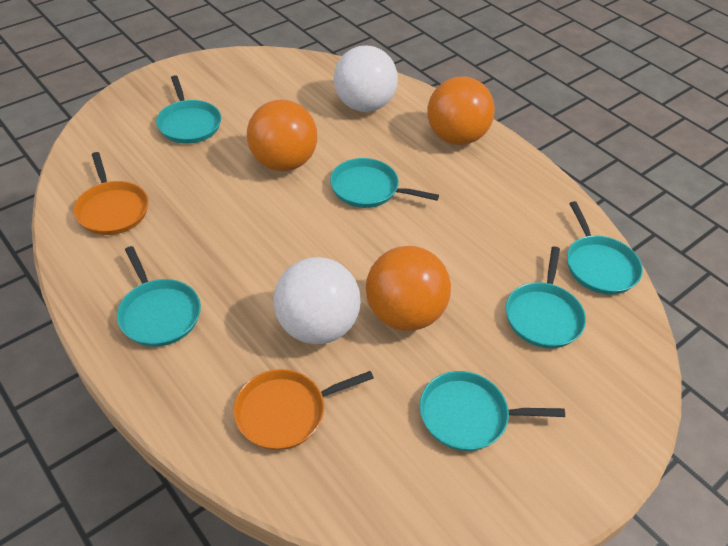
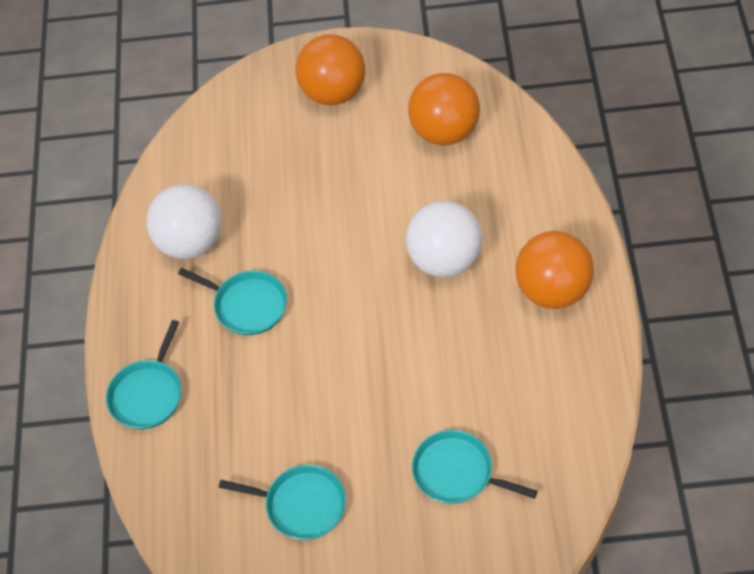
orange pan: 2 -> 0
turquoise pan: 6 -> 4

